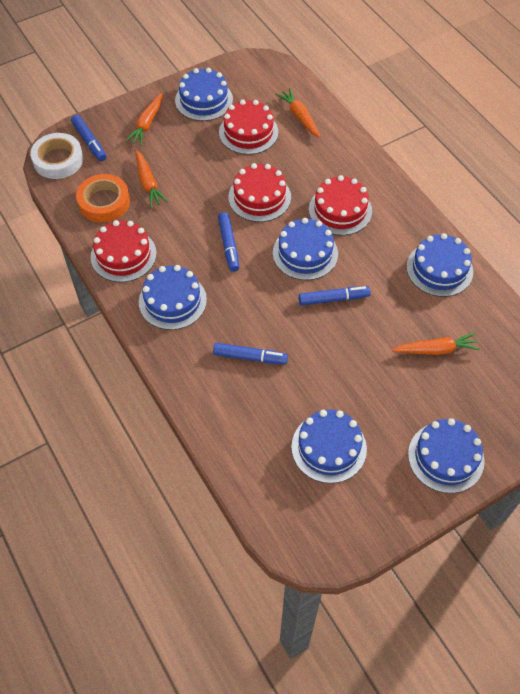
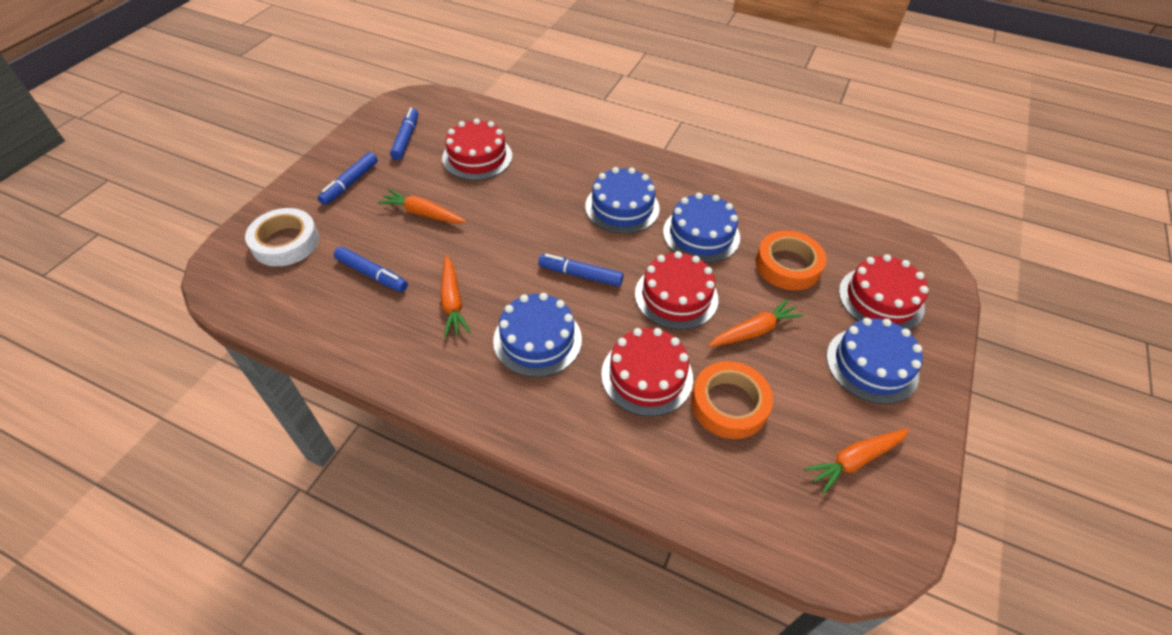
blue cake: 6 -> 4
orange tape: 1 -> 2

